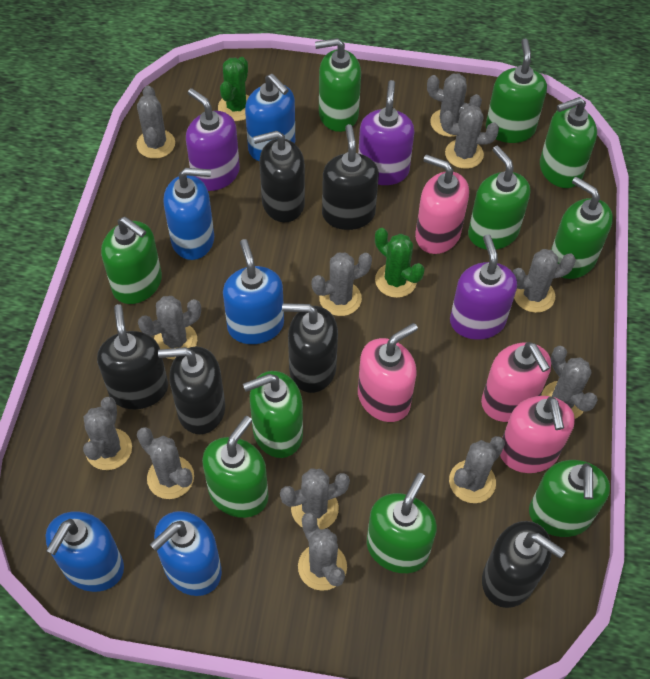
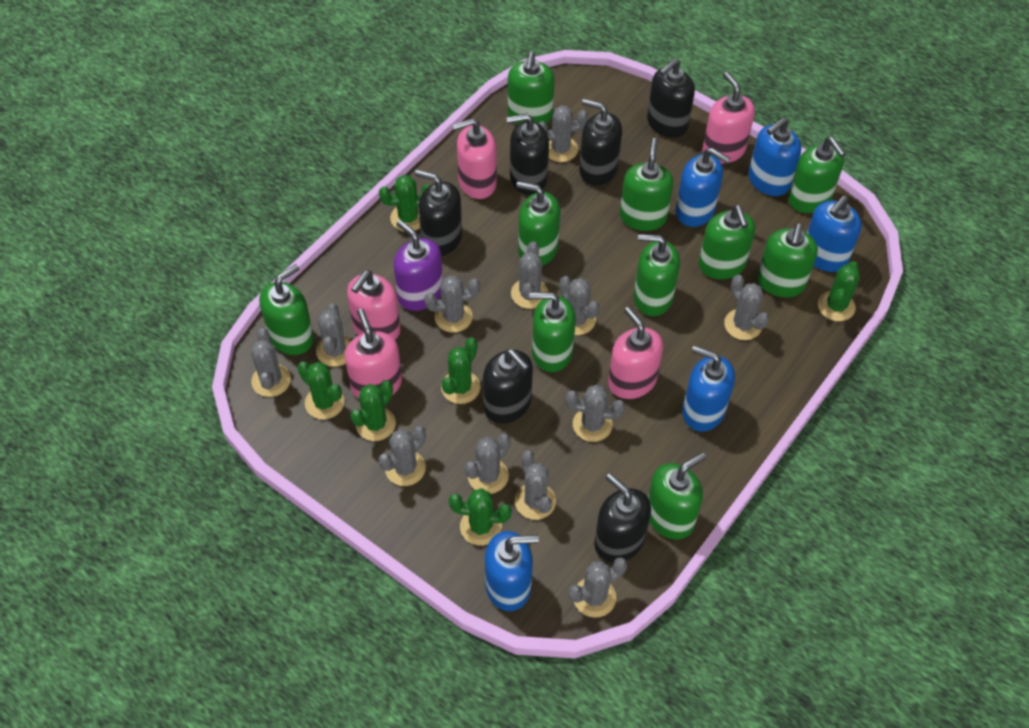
green cactus: 2 -> 6
pink soap dispenser: 4 -> 5
purple soap dispenser: 3 -> 1

